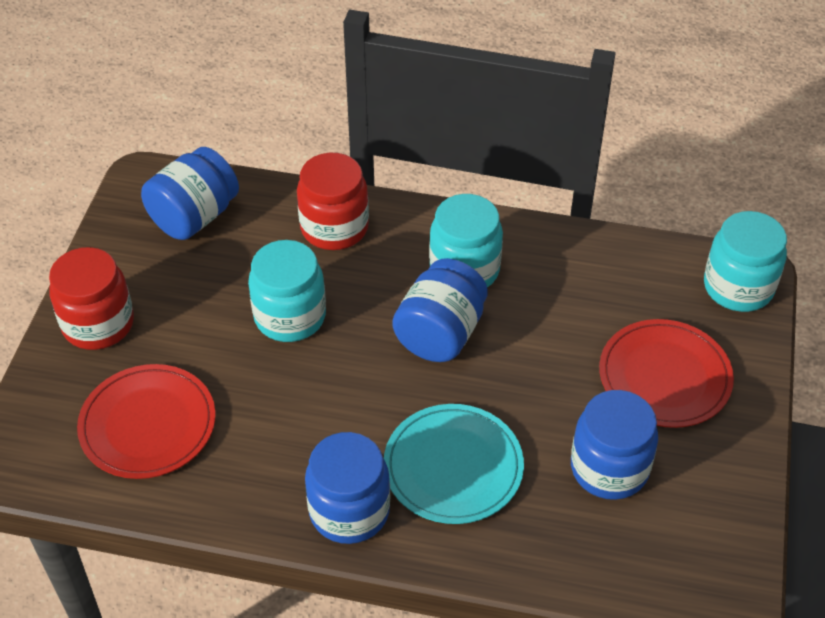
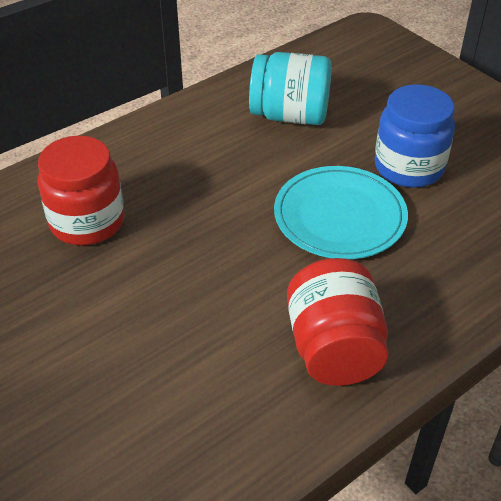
blue jar: 4 -> 1
red plate: 2 -> 0
turquoise jar: 3 -> 1

